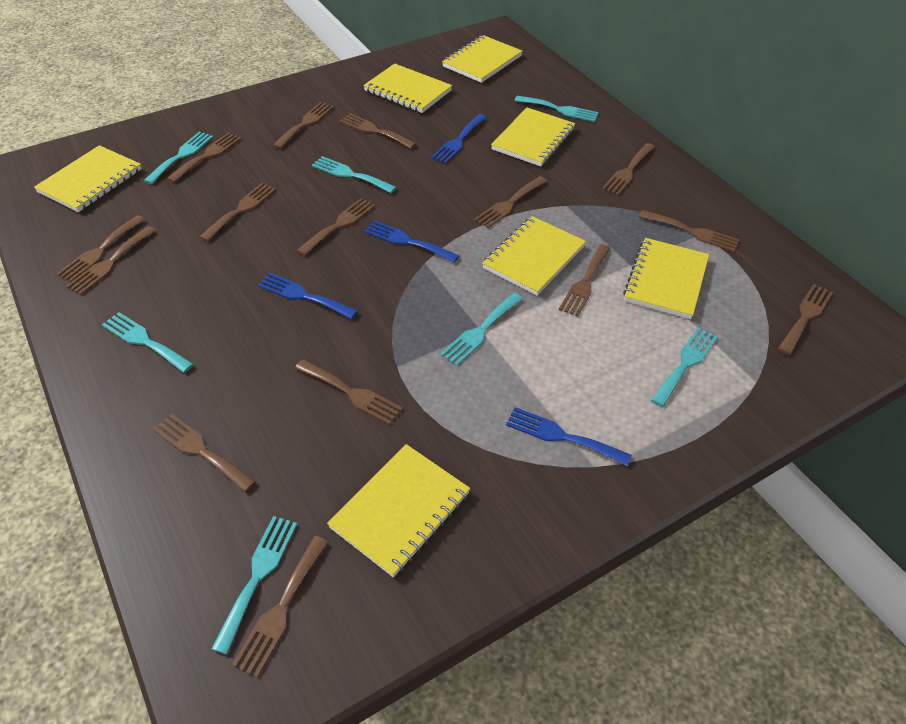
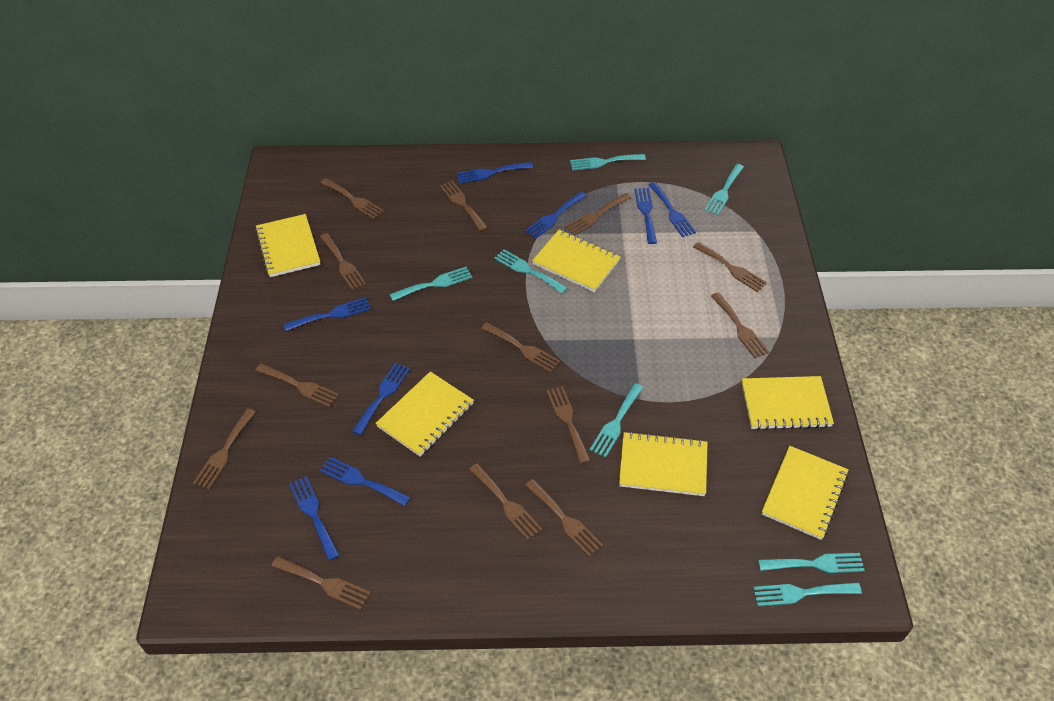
blue fork: 4 -> 8
brown fork: 15 -> 13
yellow notebook: 7 -> 6

